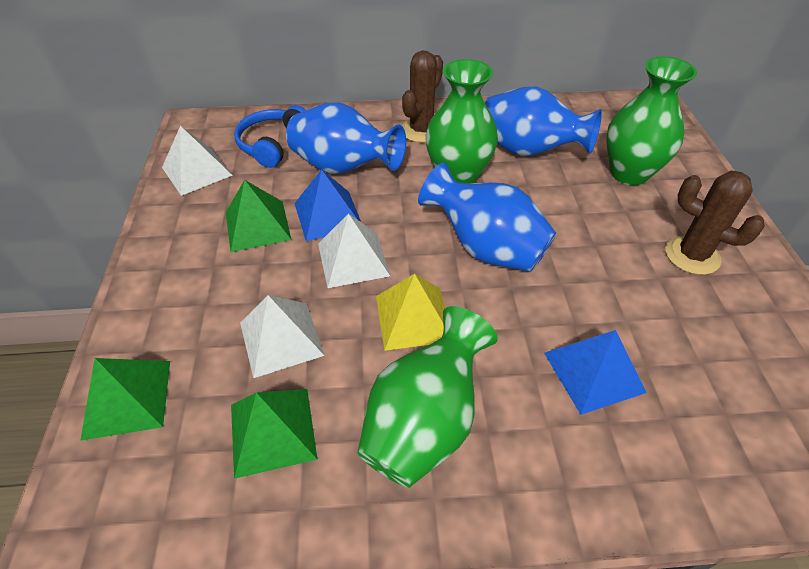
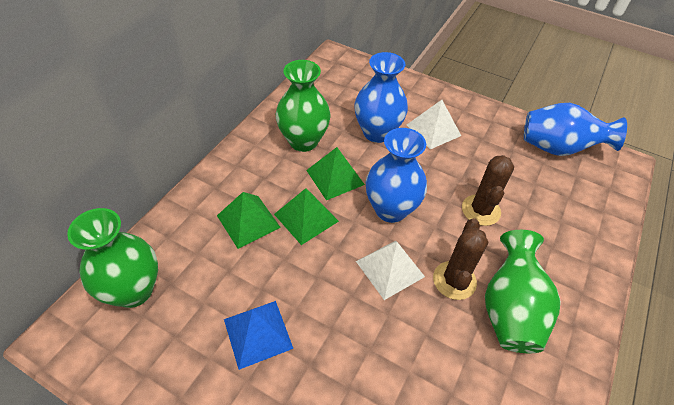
blue headphones: 1 -> 0
blue pyramid: 2 -> 1
white pyramid: 3 -> 2
yellow pyramid: 1 -> 0

